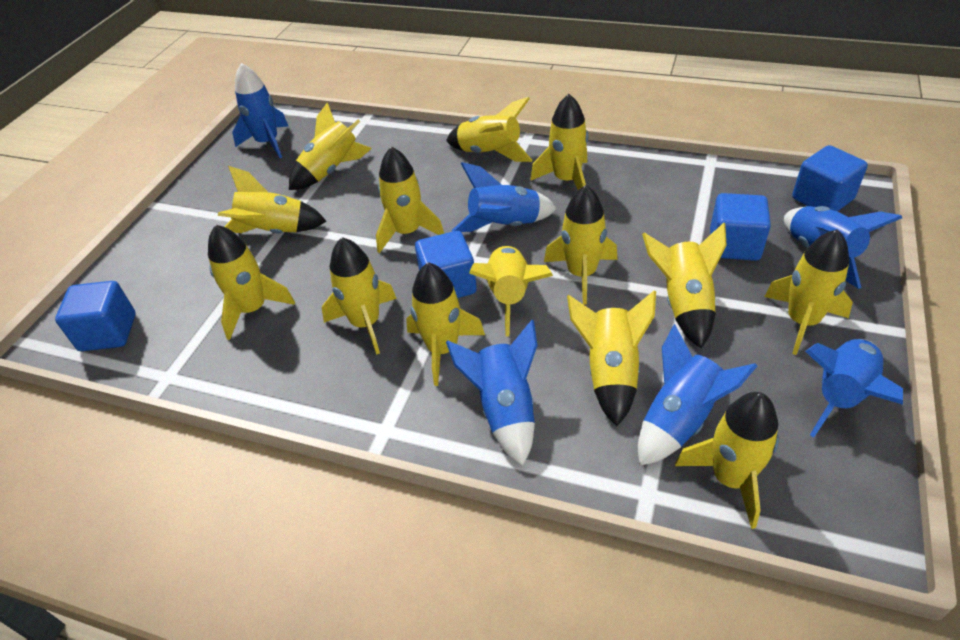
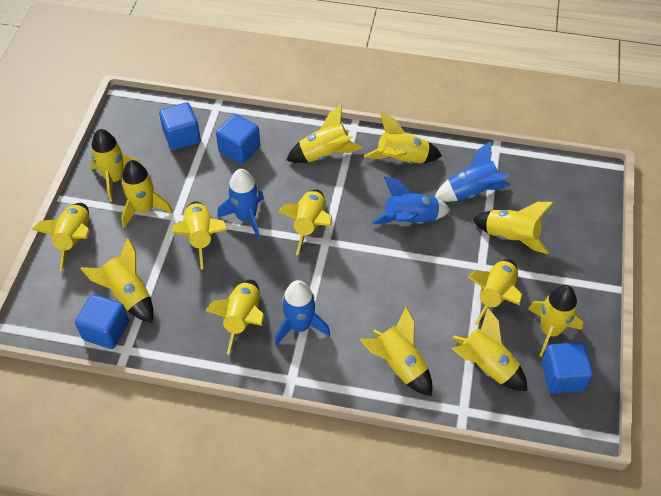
blue rocket: 6 -> 4

